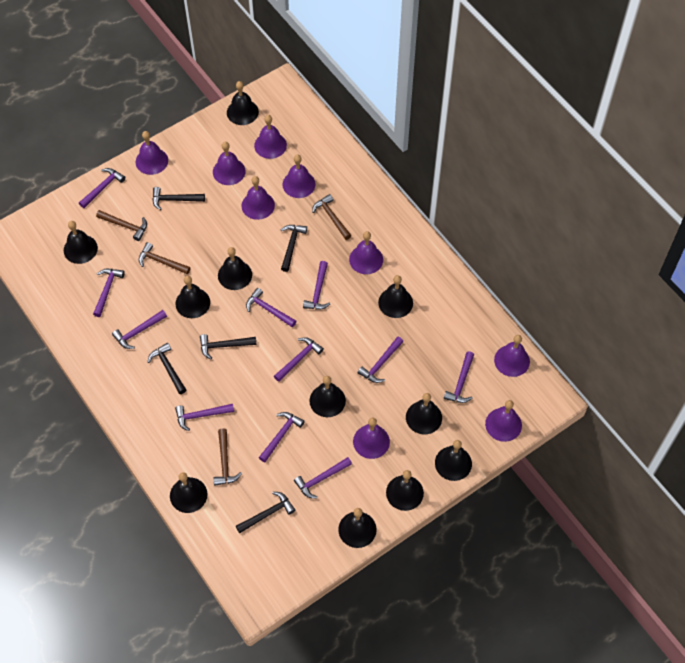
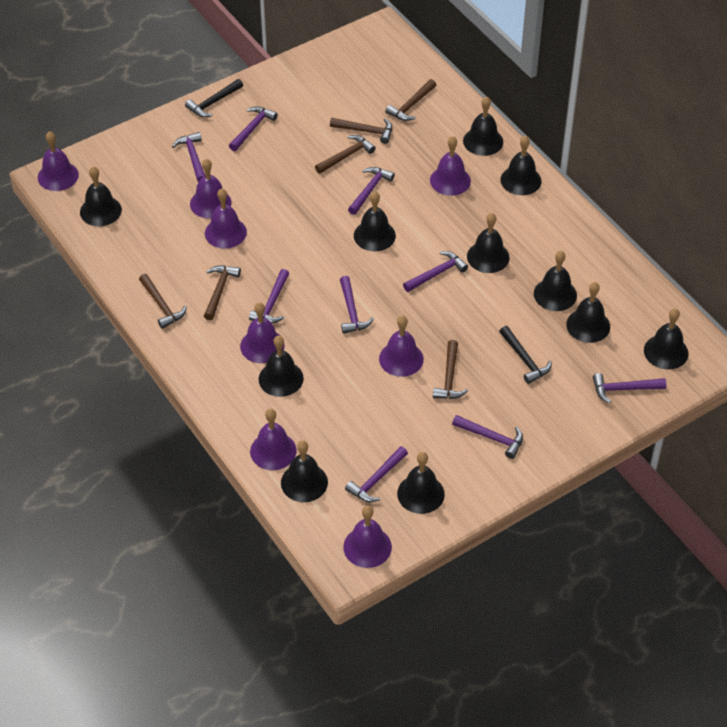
black hammer: 5 -> 2
brown hammer: 4 -> 6
purple bell: 9 -> 8
purple hammer: 11 -> 9

